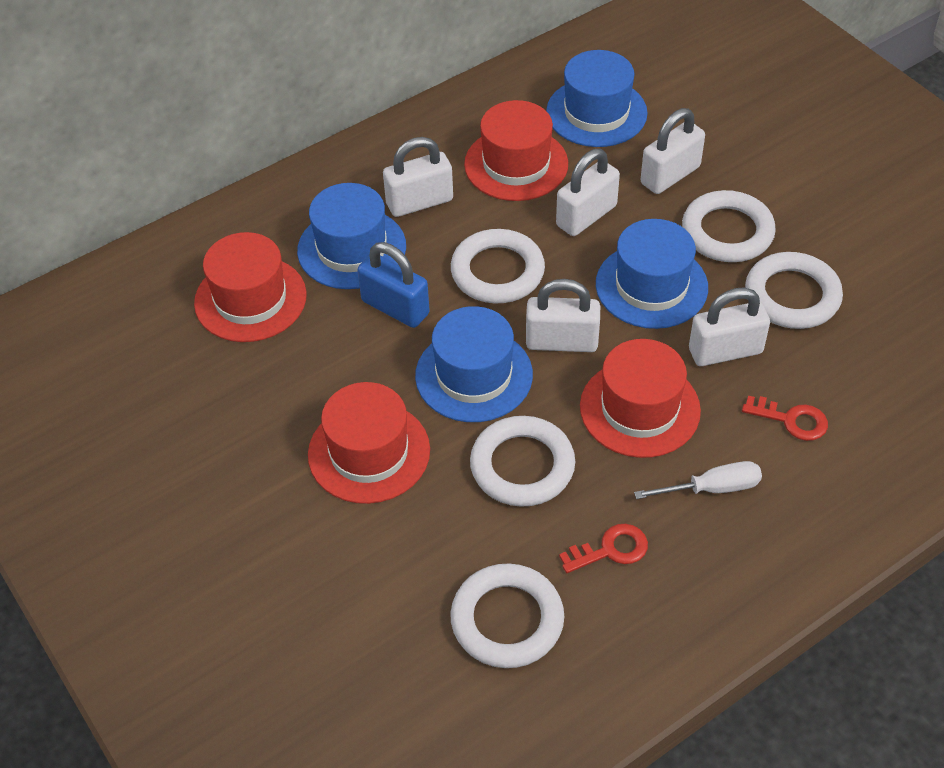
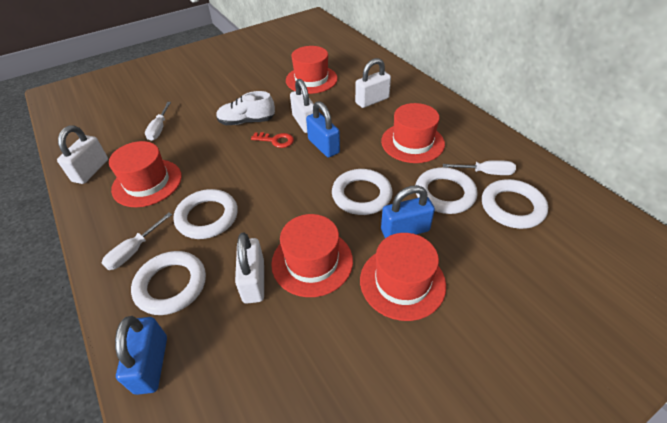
blue hat: 4 -> 0
blue padlock: 1 -> 3
red hat: 4 -> 5
red key: 2 -> 1
white padlock: 5 -> 4
white screwdriver: 1 -> 3
white shoe: 0 -> 1

